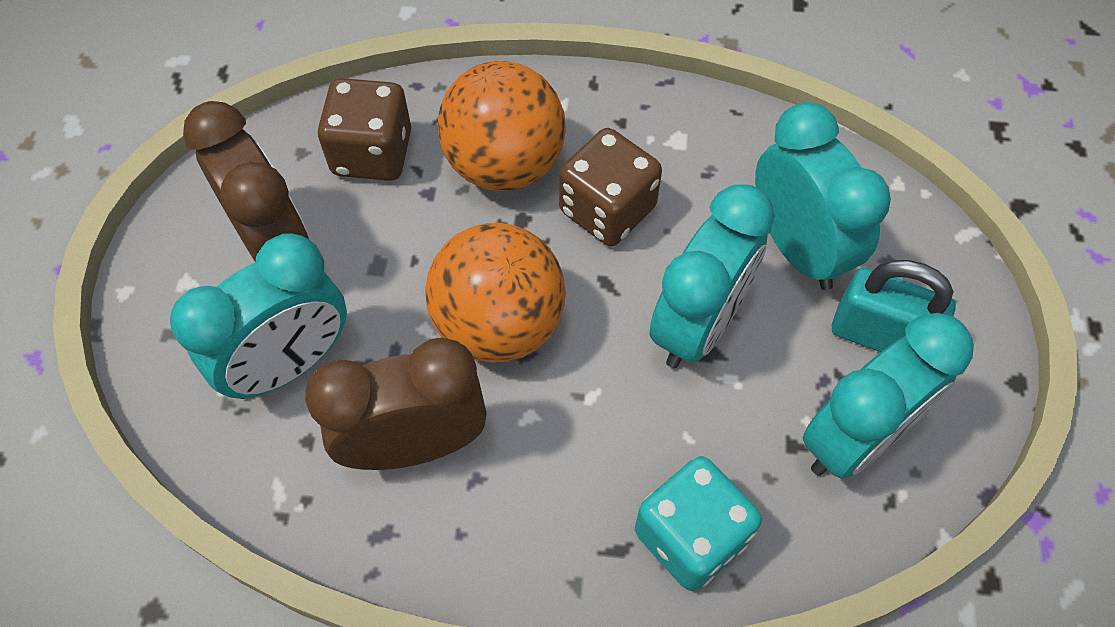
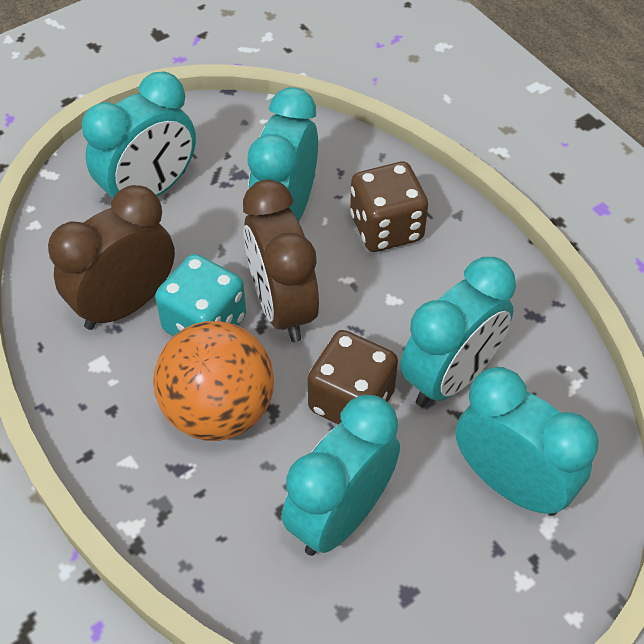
orange ball: 2 -> 1
turquoise clock: 4 -> 5
turquoise padlock: 1 -> 0

